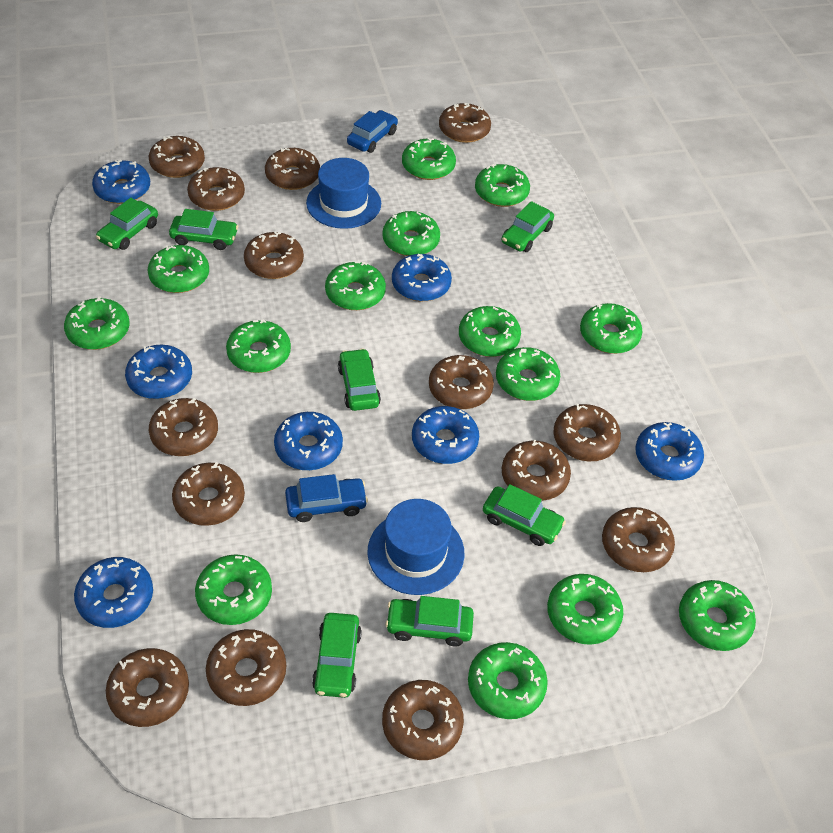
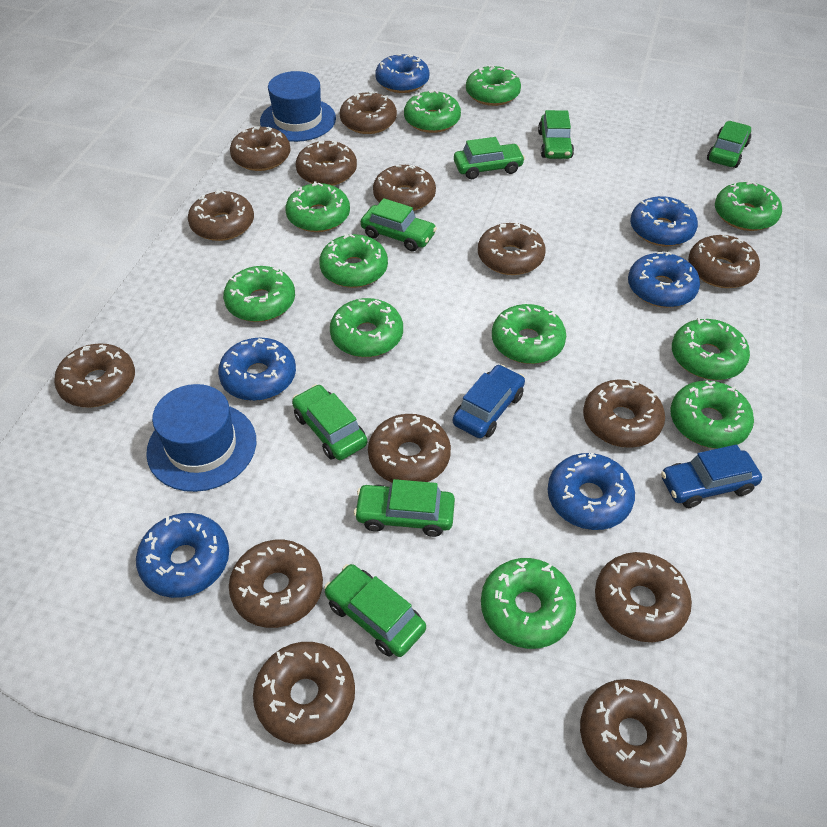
blue donut: 7 -> 6
green donut: 14 -> 11

